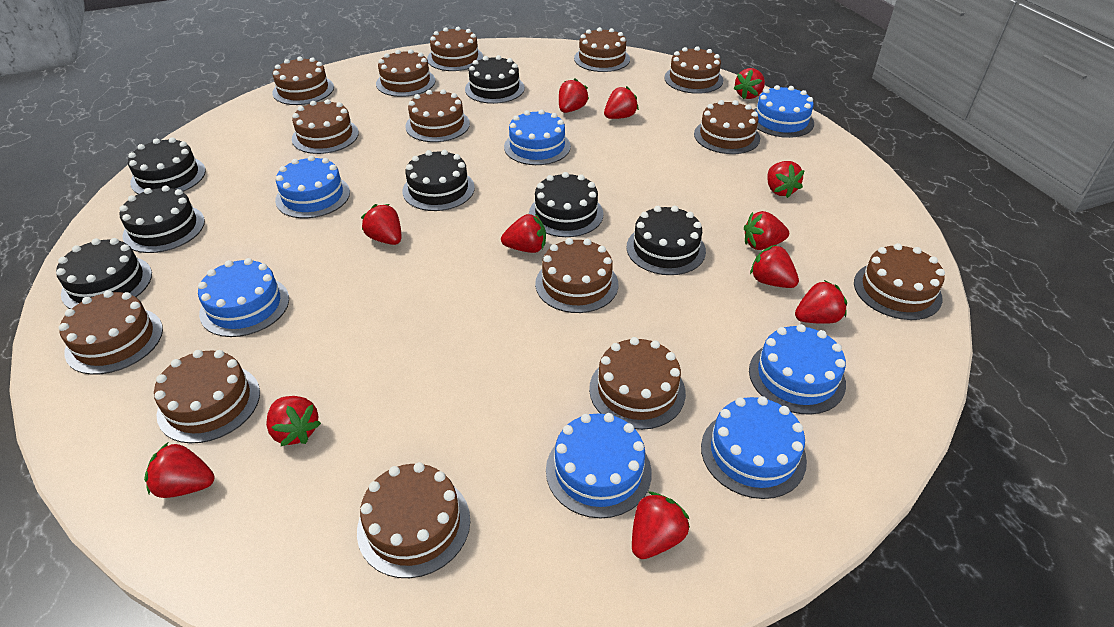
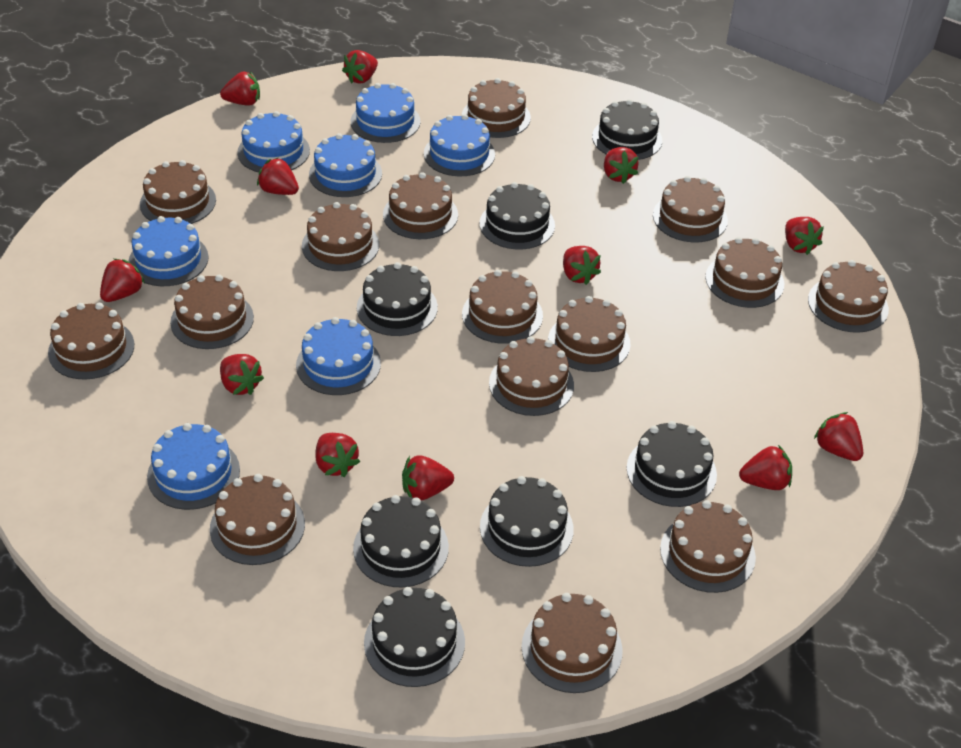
brown cake: 14 -> 15

